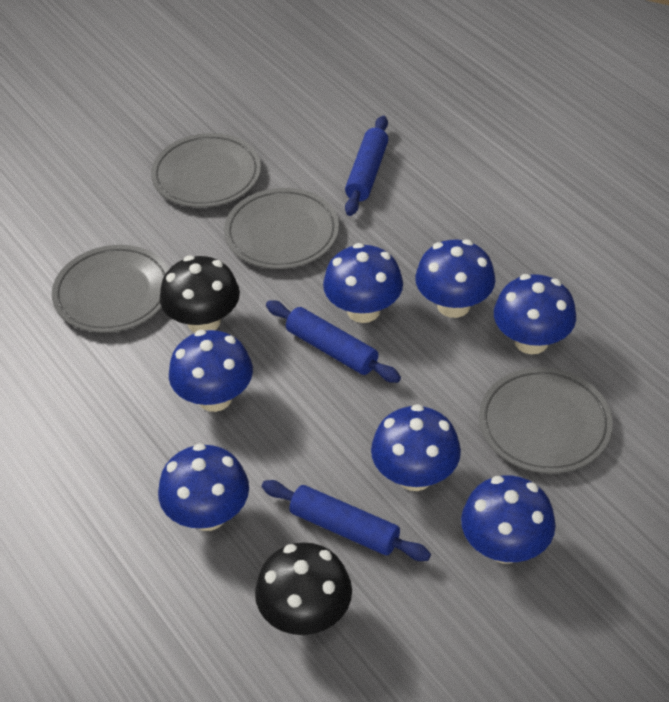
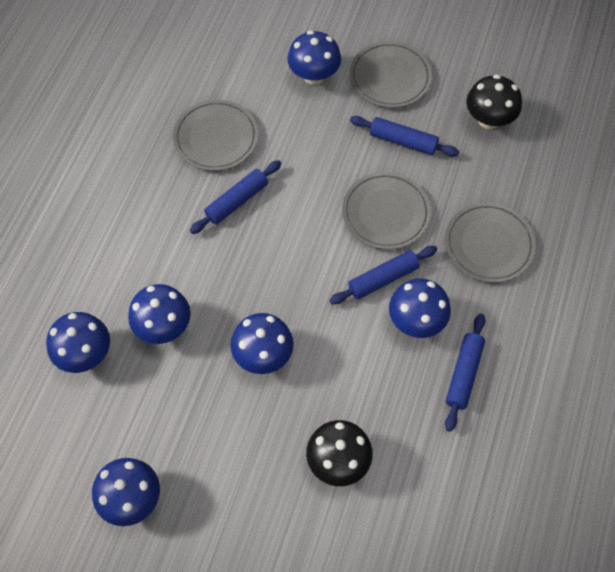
blue mushroom: 7 -> 6
blue rolling pin: 3 -> 4

